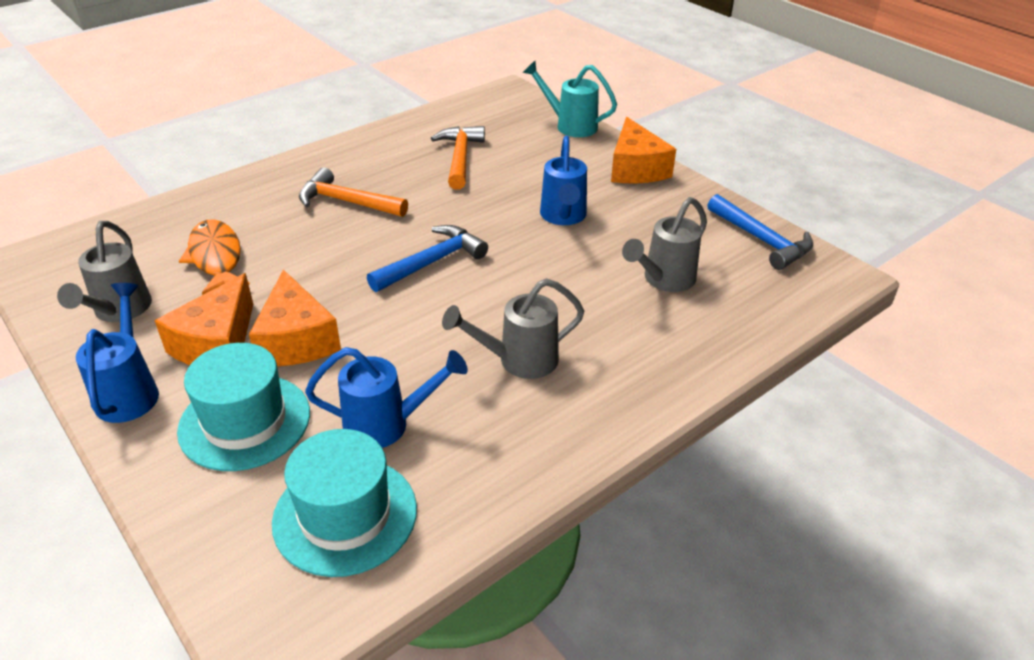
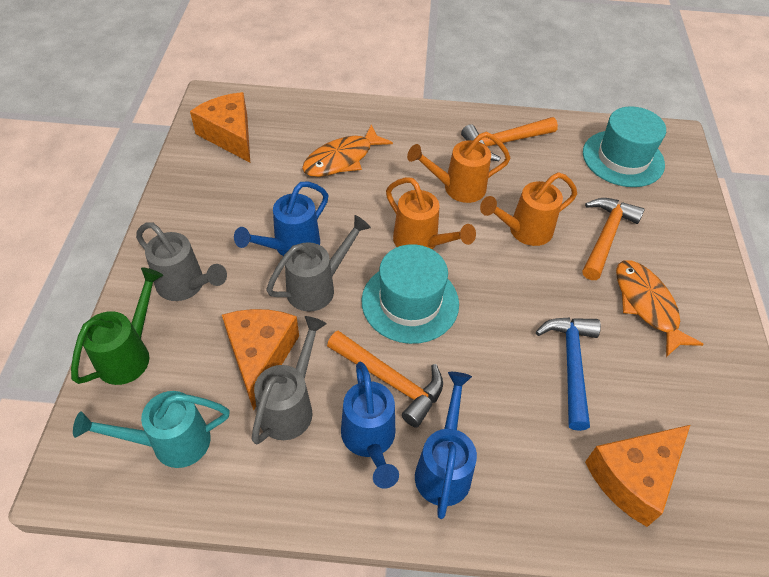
blue hammer: 2 -> 1
green watering can: 0 -> 1
orange fish: 1 -> 2
orange hammer: 2 -> 3
orange watering can: 0 -> 3

